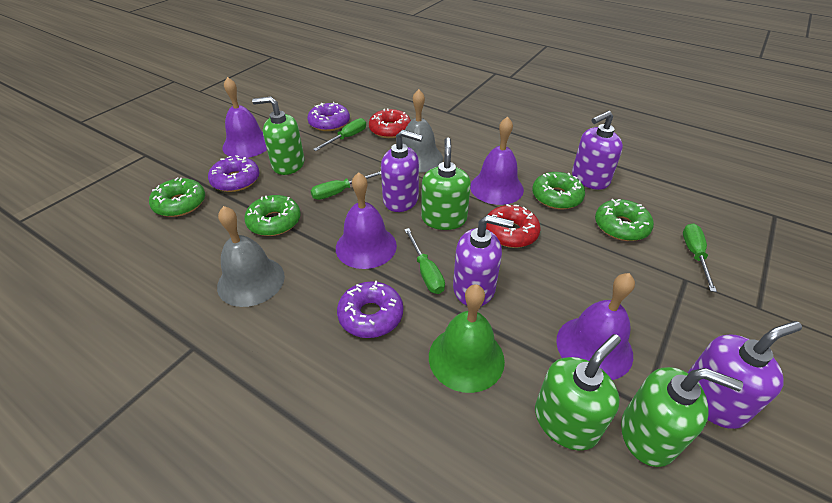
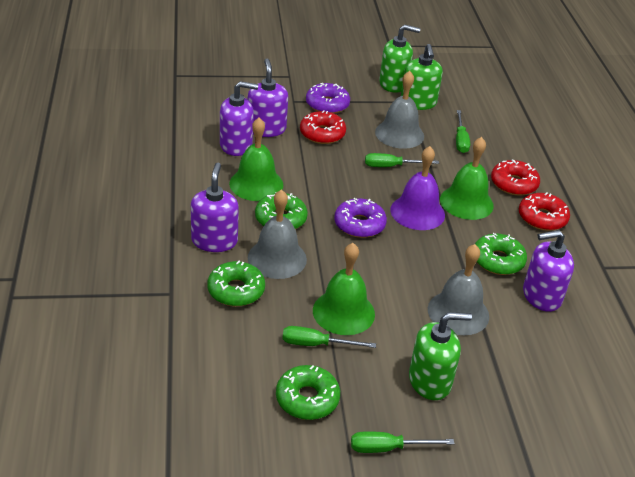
green bell: 1 -> 3
green soap dispenser: 4 -> 3
grey bell: 2 -> 3
purple bell: 4 -> 1
purple donut: 3 -> 2
red donut: 2 -> 3

